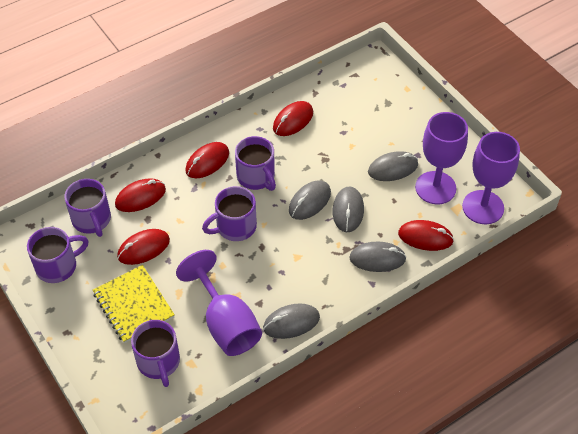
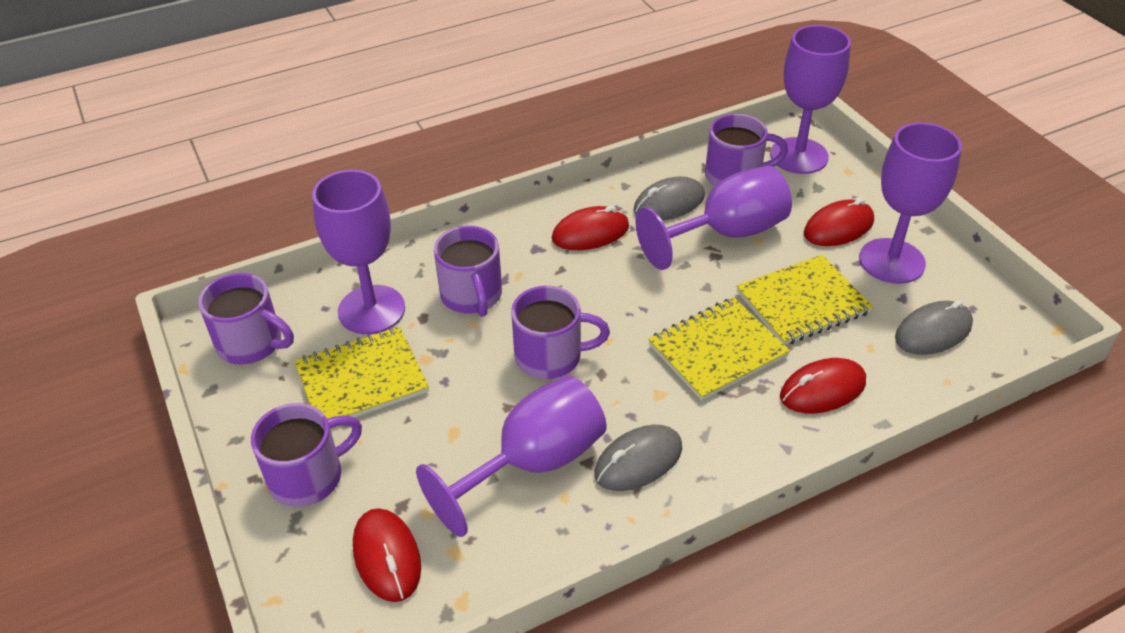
grey mouse: 5 -> 3
purple goblet: 3 -> 5
red mouse: 5 -> 4
yellow notebook: 1 -> 3

